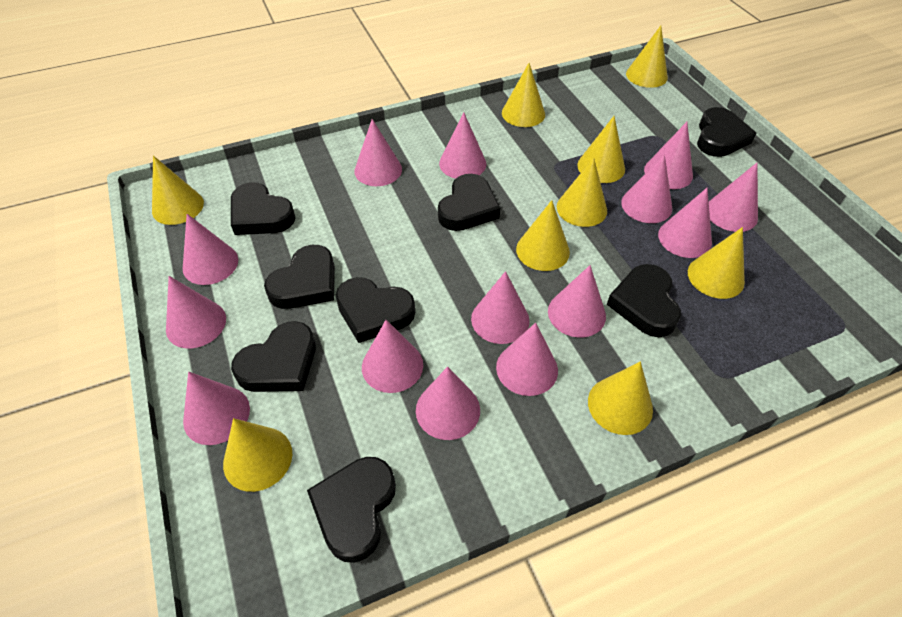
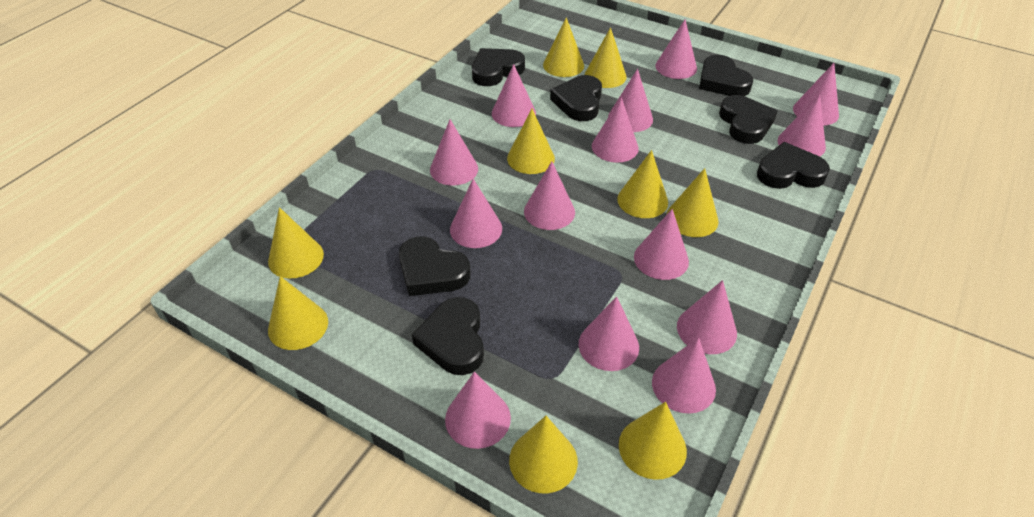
black heart: 8 -> 7

